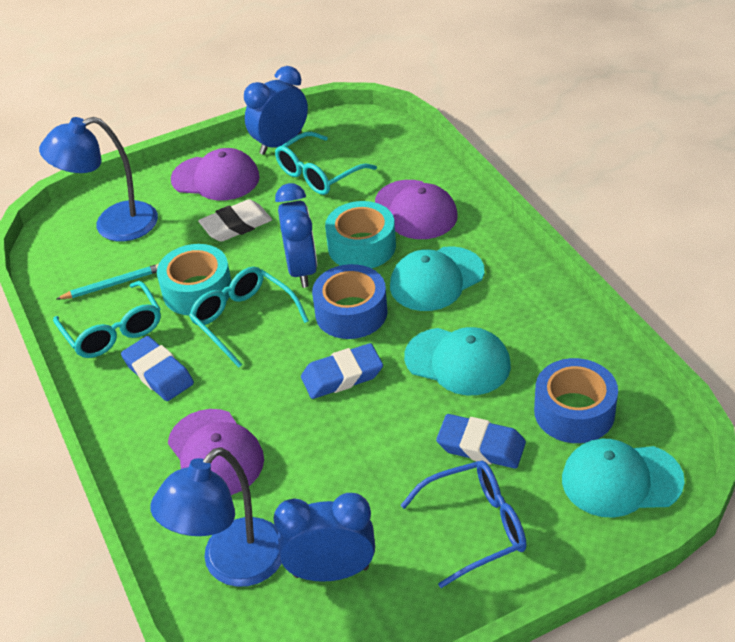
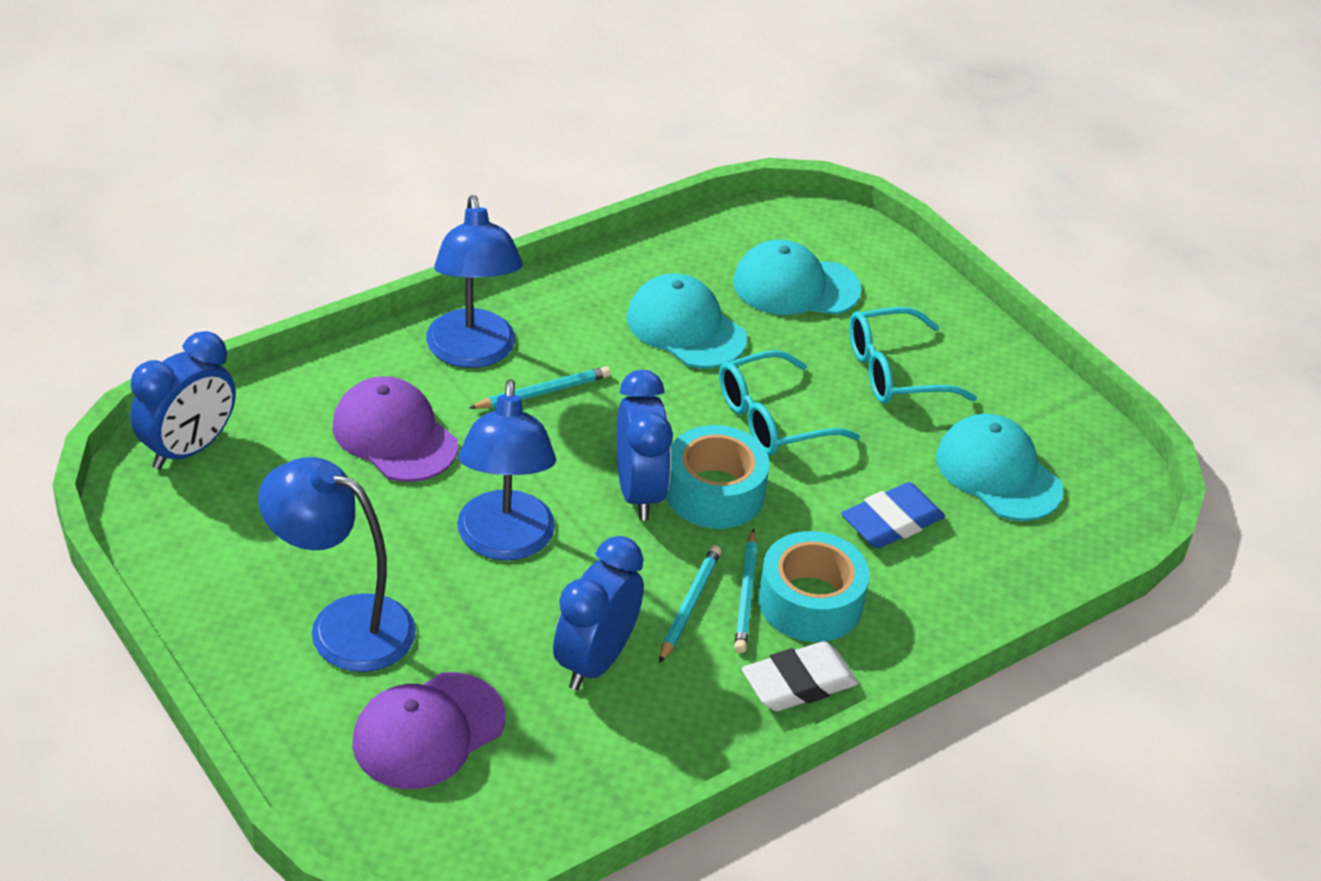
blue eraser: 3 -> 1
blue glasses: 1 -> 0
blue lamp: 2 -> 3
blue tape: 2 -> 0
purple cap: 3 -> 2
turquoise glasses: 3 -> 2
turquoise pencil: 1 -> 3

